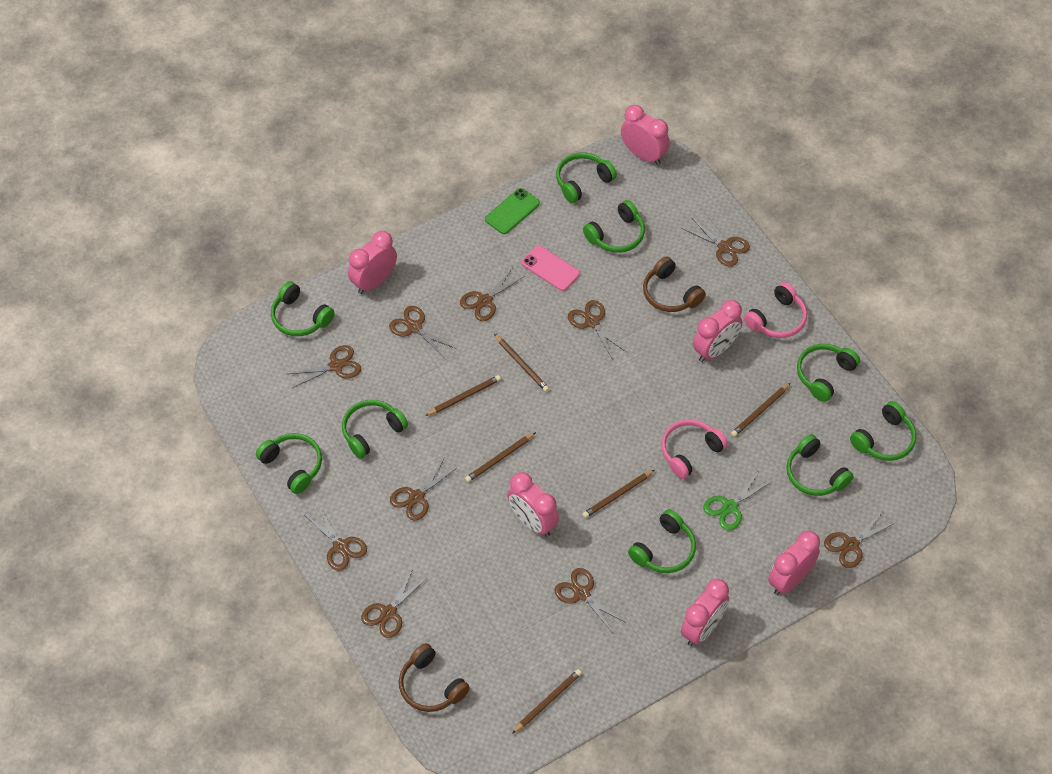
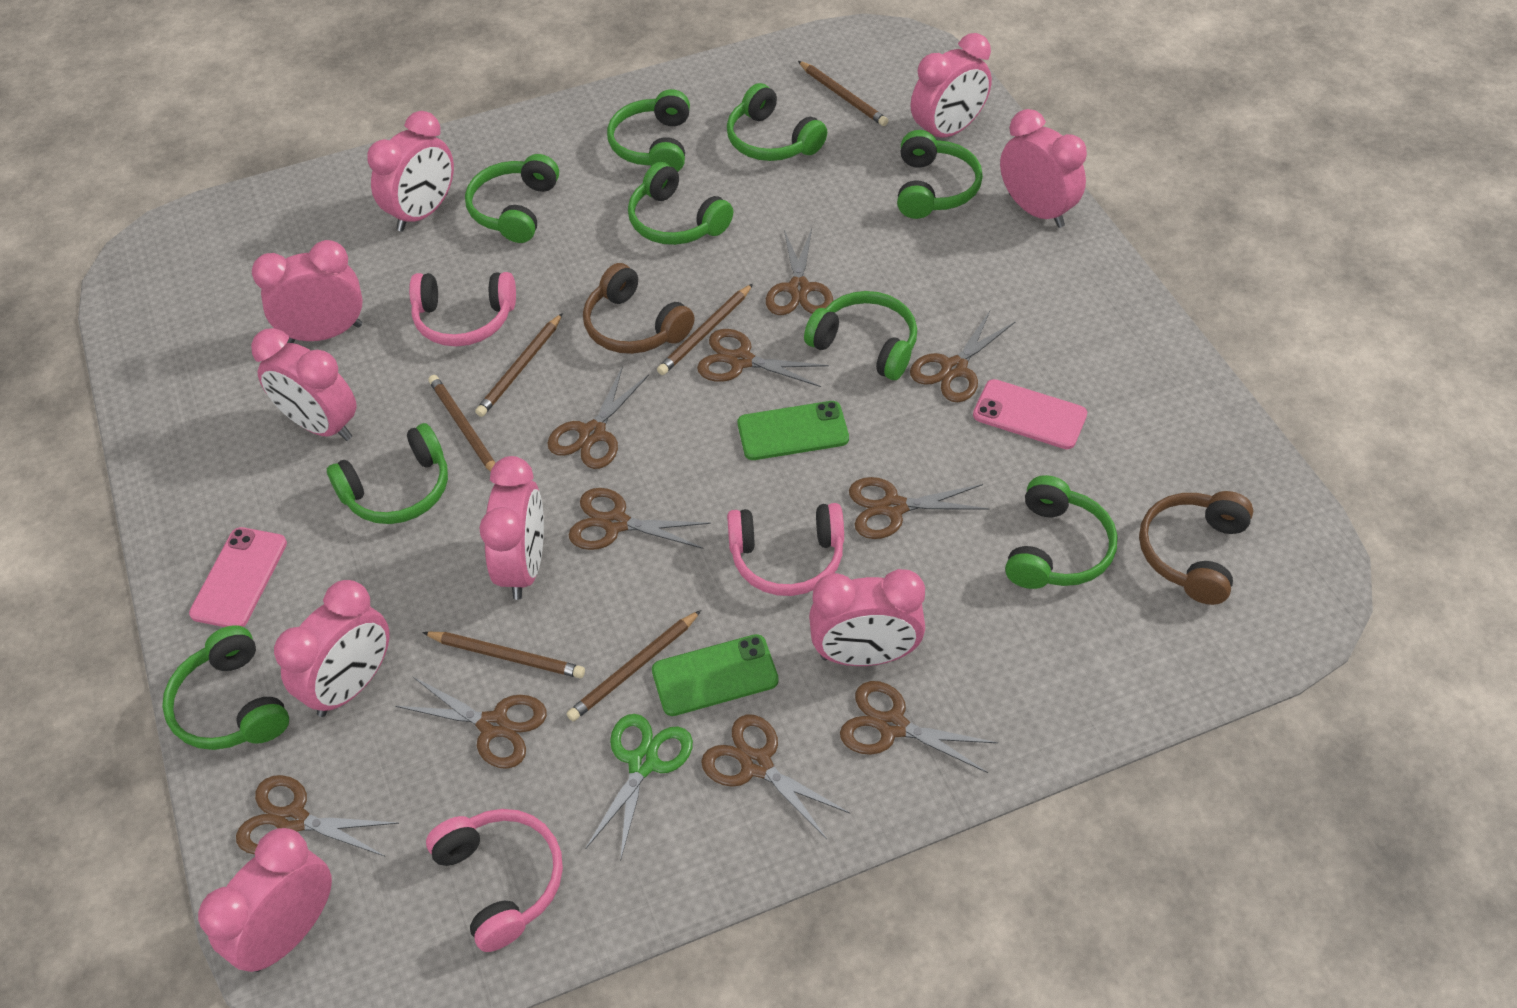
green phone: 1 -> 2
pink clock: 6 -> 9
pink headphones: 2 -> 3
pink phone: 1 -> 2

